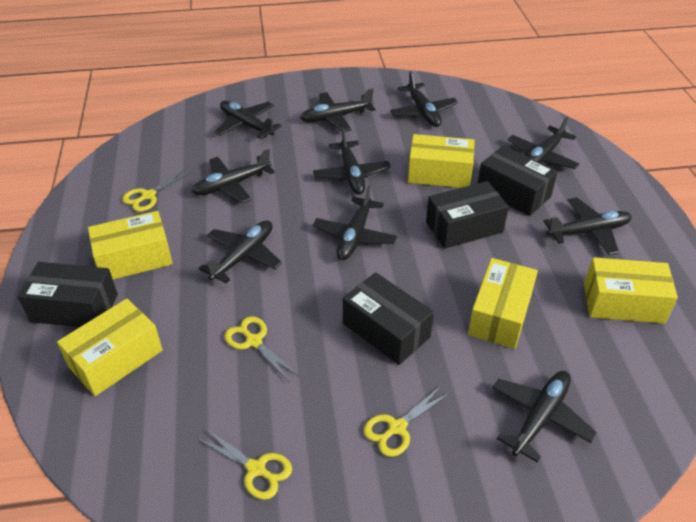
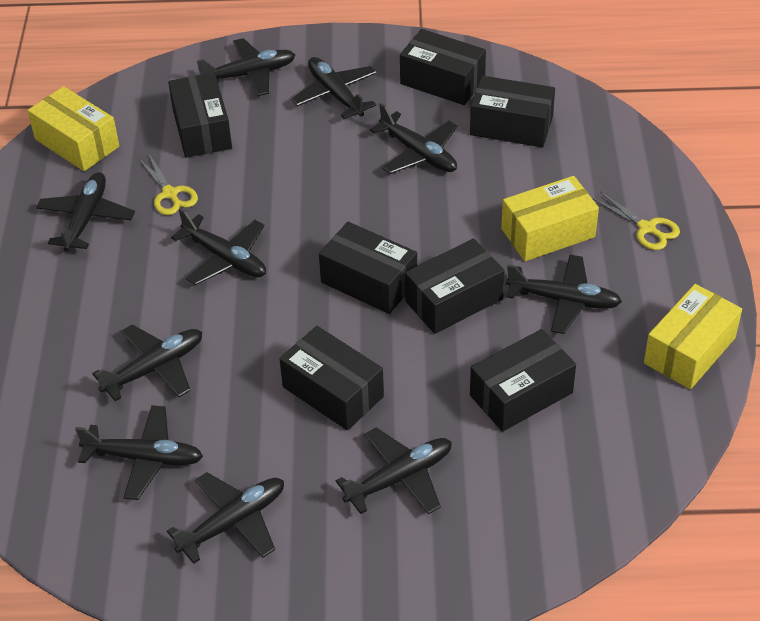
black box: 4 -> 7
yellow box: 5 -> 3
yellow scissors: 4 -> 2

